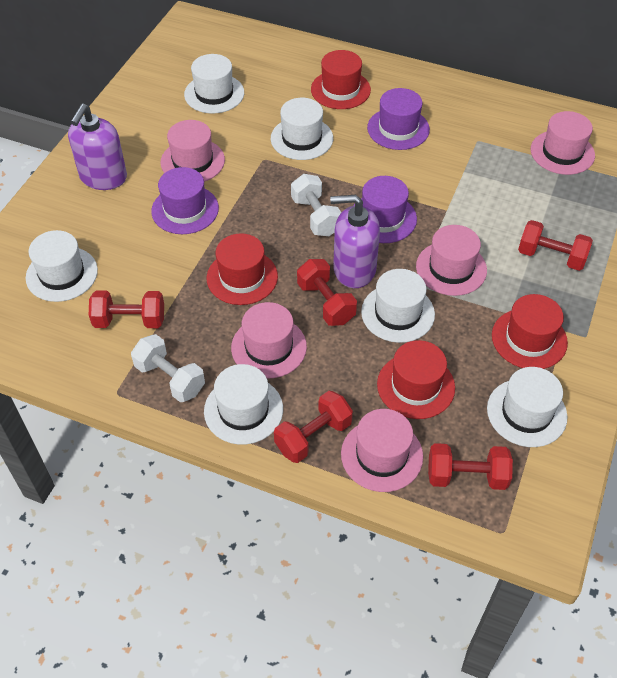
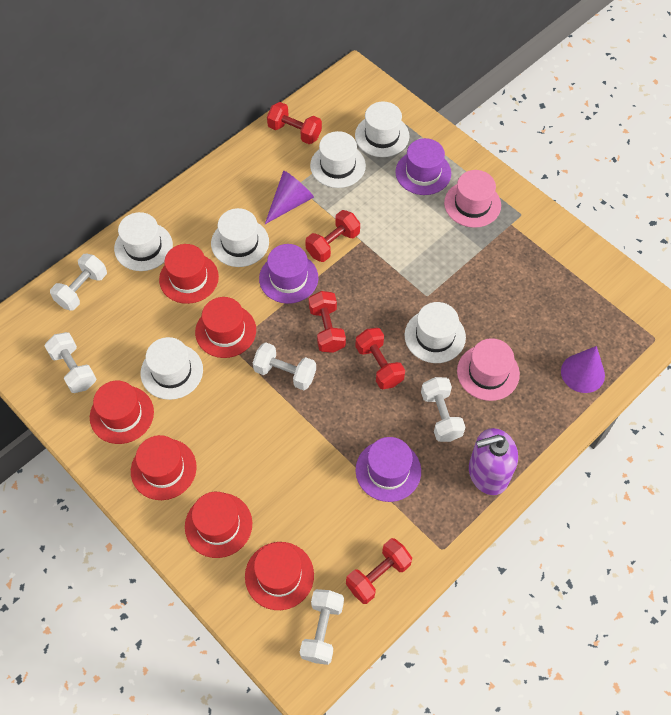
pink hat: 5 -> 2
purple cone: 0 -> 2
purple soap dispenser: 2 -> 1
red hat: 4 -> 6
white dumbbell: 2 -> 5

